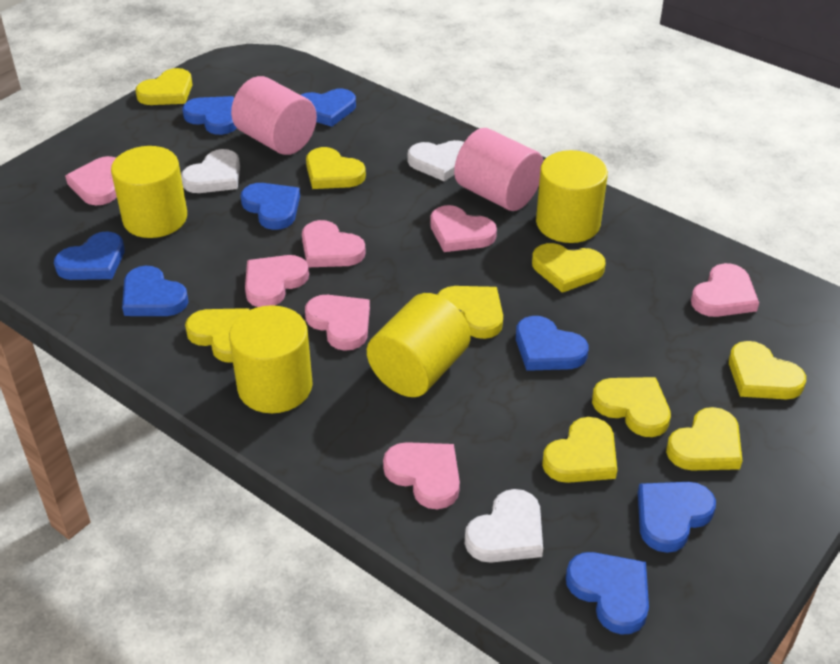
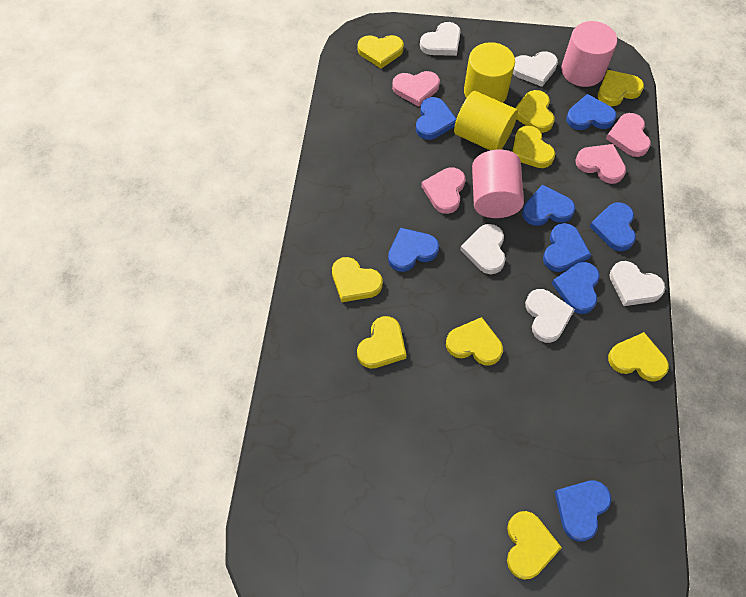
pink heart: 7 -> 4
white heart: 3 -> 5
yellow cylinder: 4 -> 2

